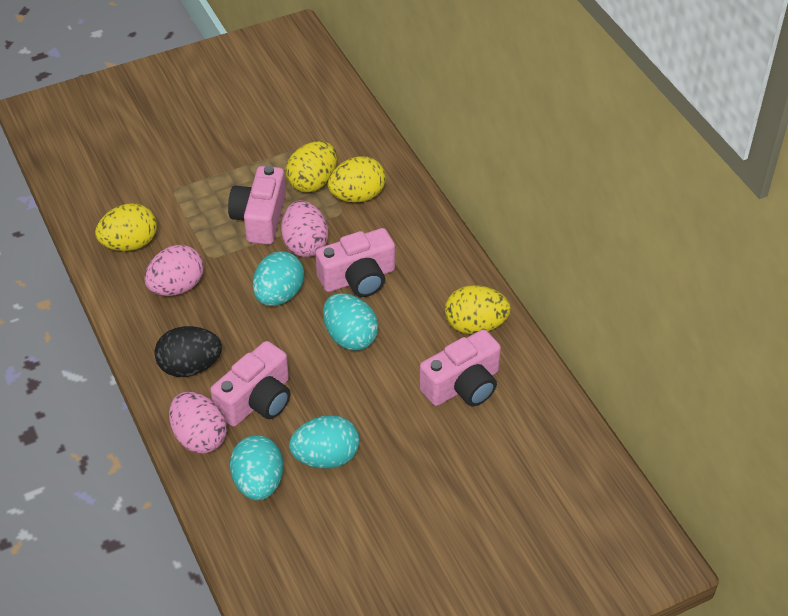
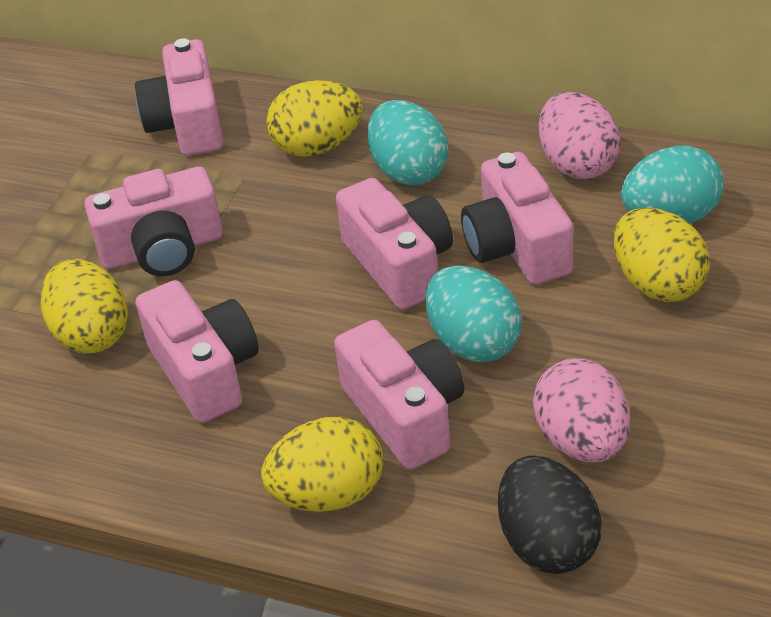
pink camera: 4 -> 6
pink egg: 3 -> 2
turquoise egg: 4 -> 3

